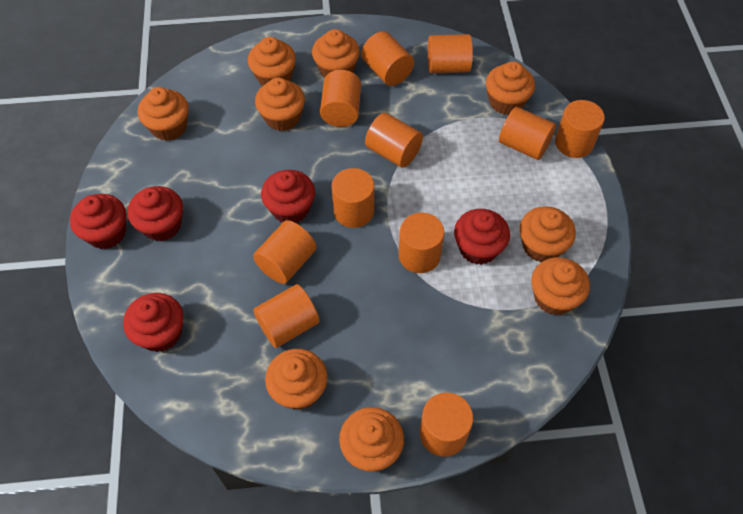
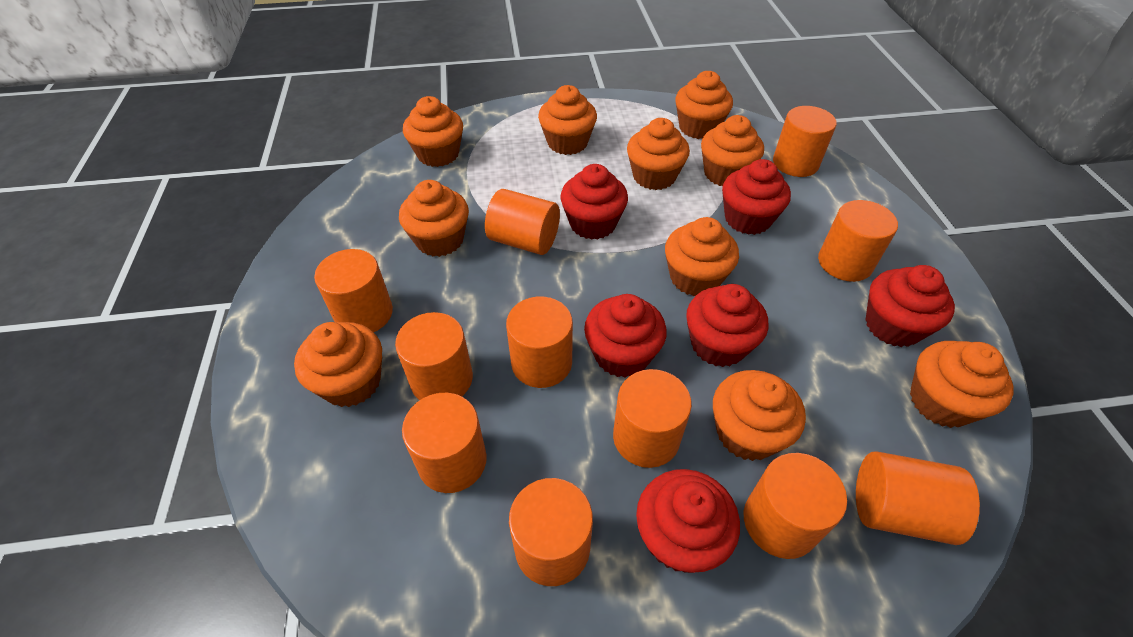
orange cupcake: 9 -> 10
red cupcake: 5 -> 6

